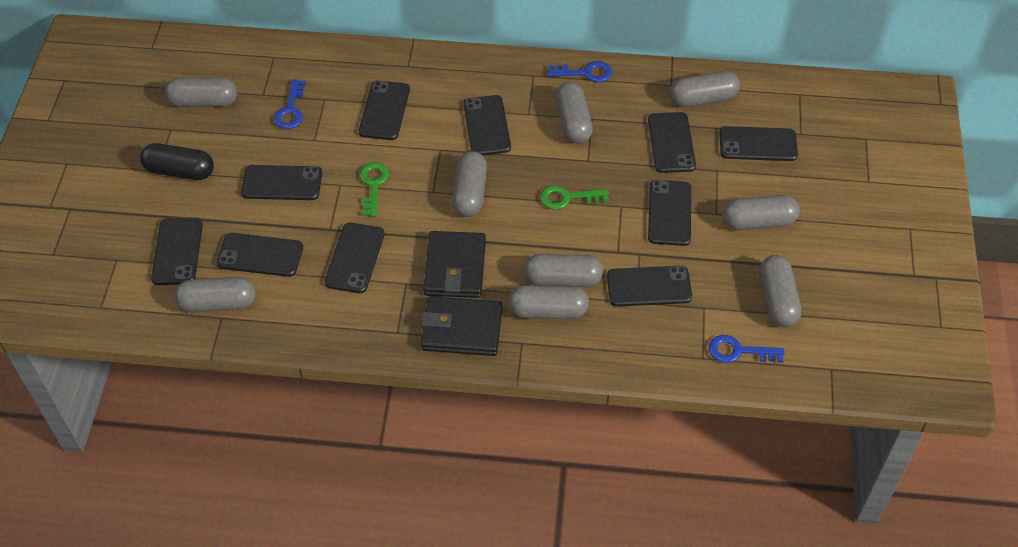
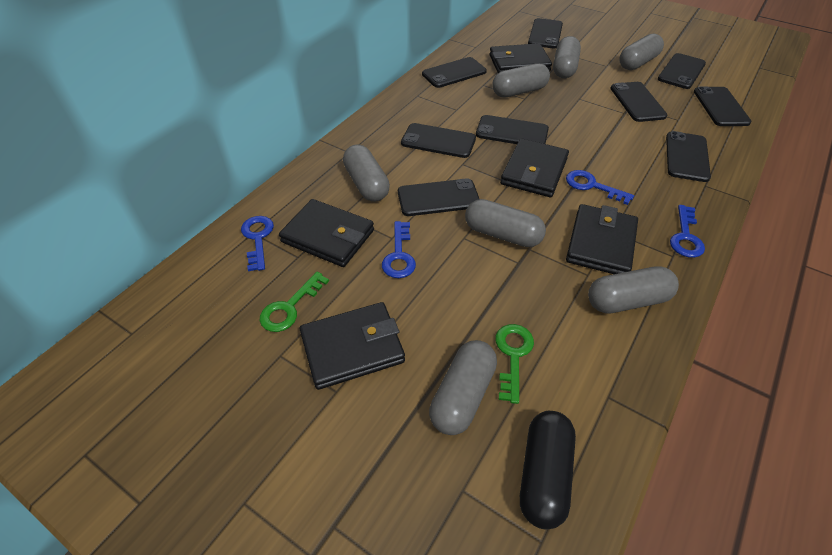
black phone: 10 -> 9
black wallet: 2 -> 5
blue key: 3 -> 4
grey capsule: 9 -> 7

